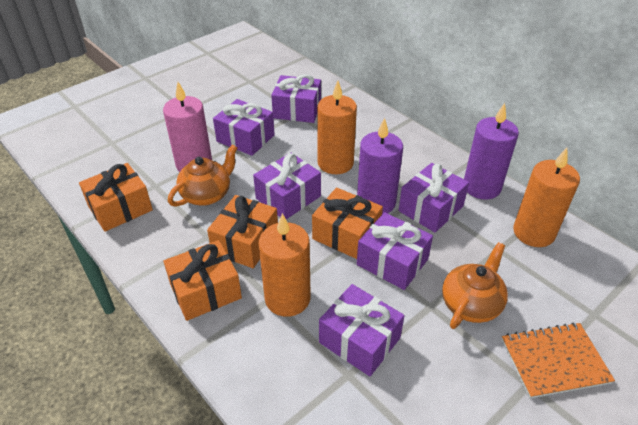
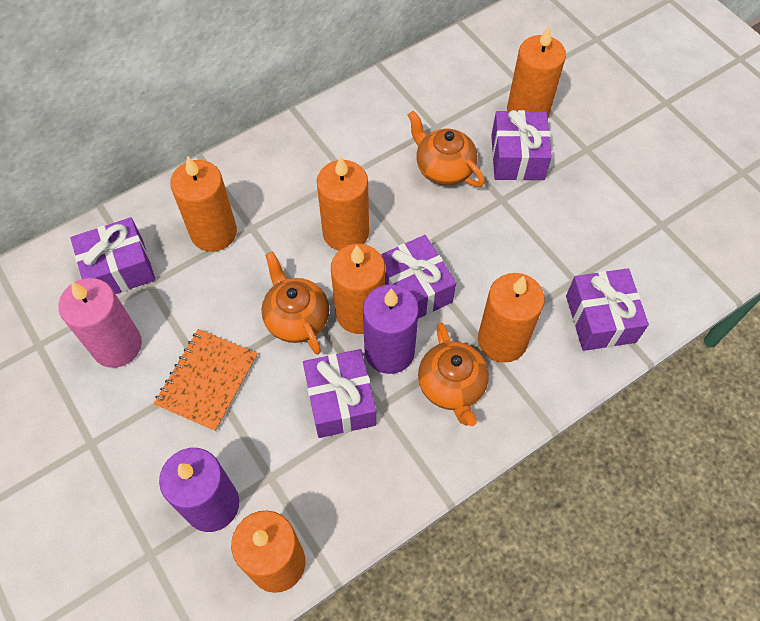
orange candle: 3 -> 6
orange gift: 4 -> 0
orange teapot: 2 -> 3
purple gift: 6 -> 5

